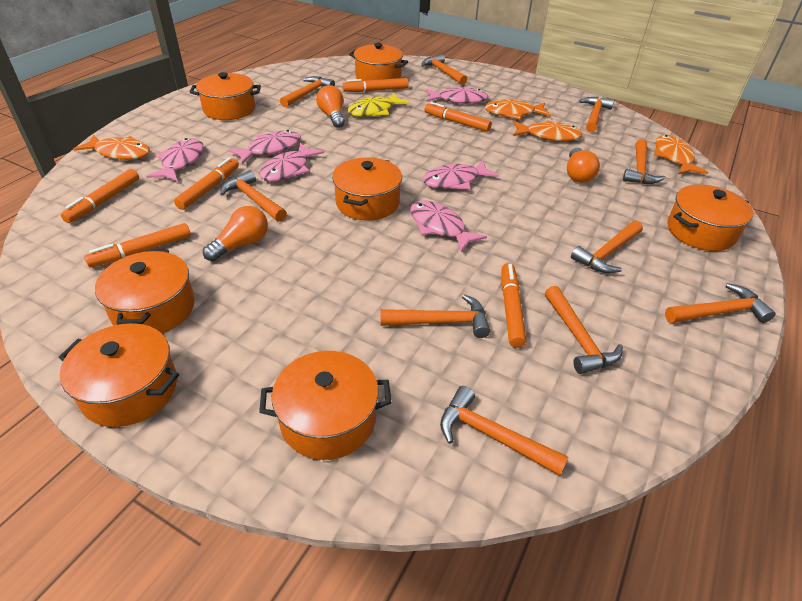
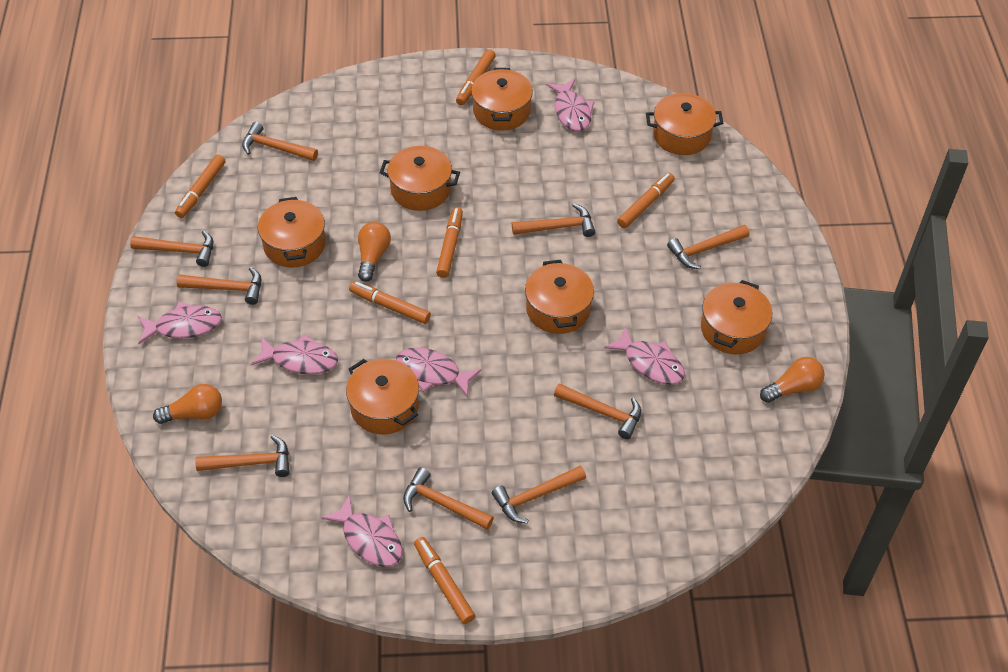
orange fish: 4 -> 0
orange hammer: 10 -> 9
yellow fish: 1 -> 0

